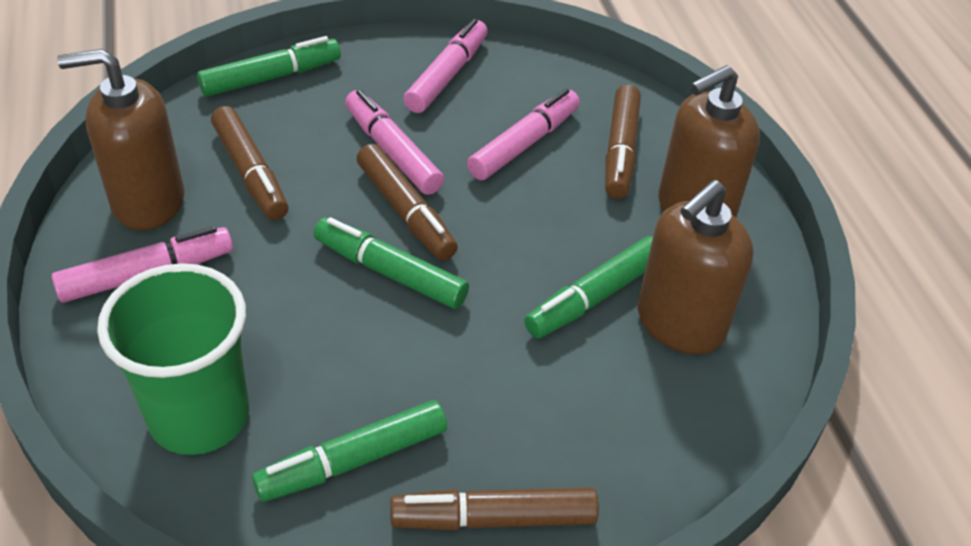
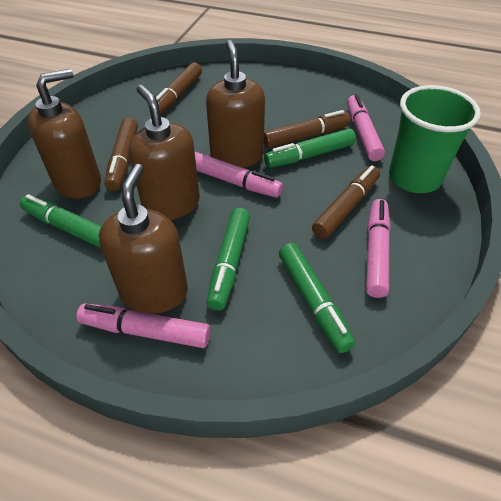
brown soap dispenser: 3 -> 4

